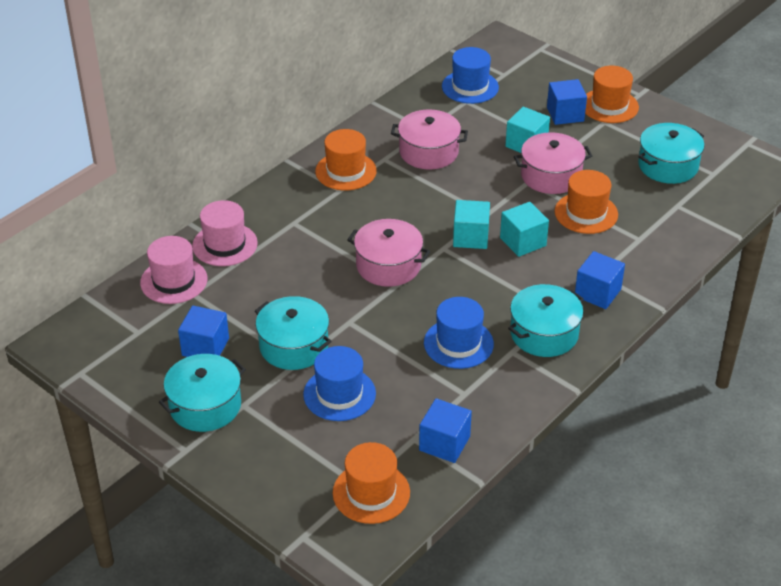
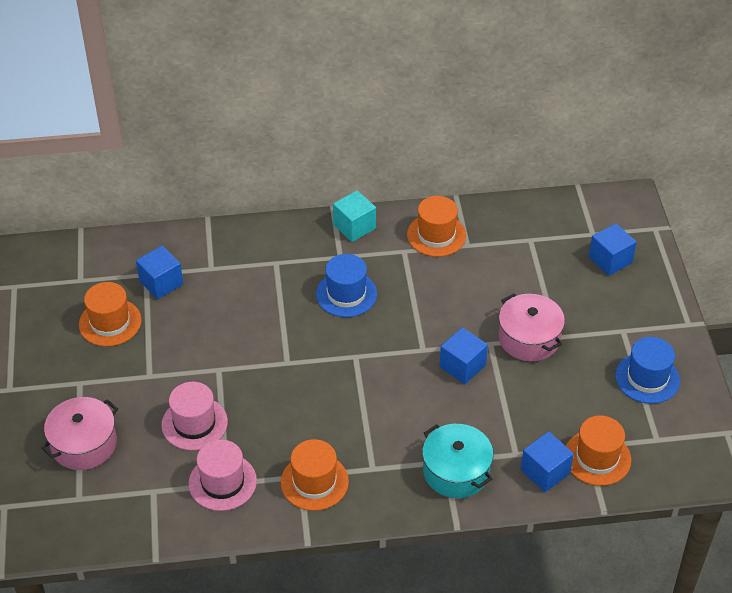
blue hat: 3 -> 2
pink pot: 3 -> 2
turquoise cube: 3 -> 1
turquoise pot: 4 -> 1

